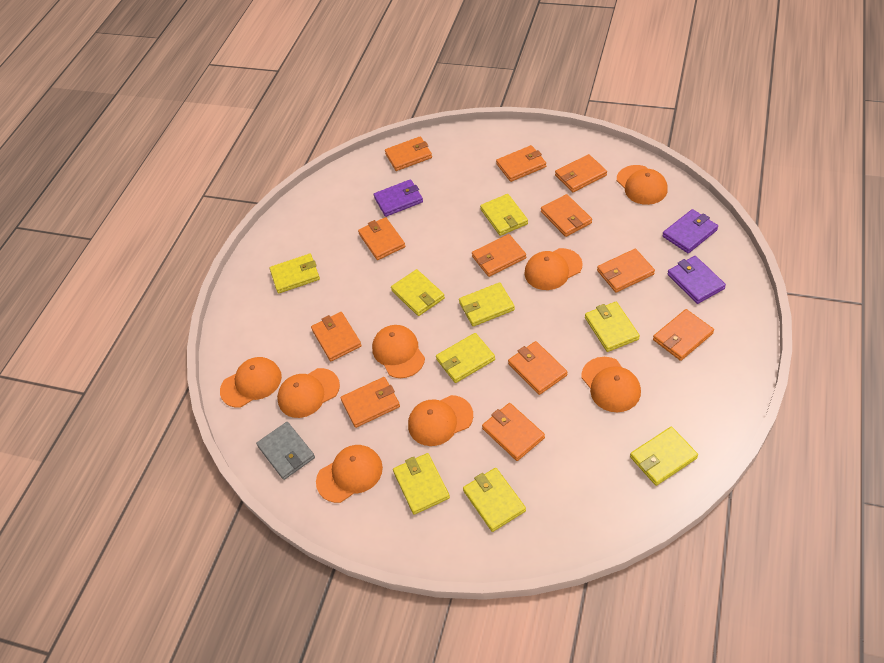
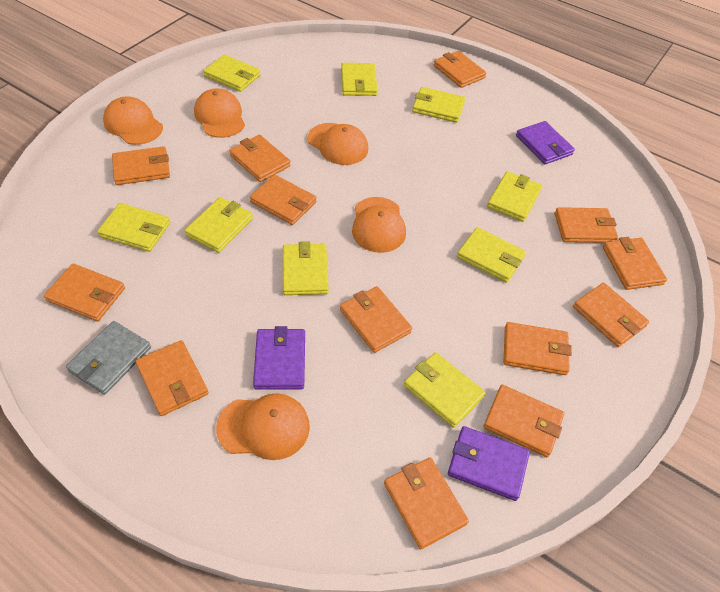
orange cap: 8 -> 5
orange wallet: 12 -> 13

